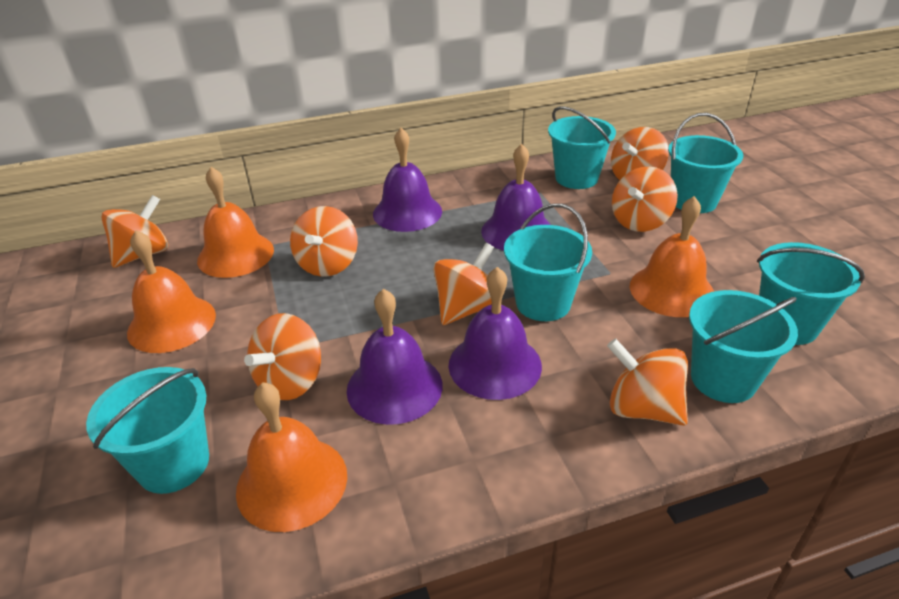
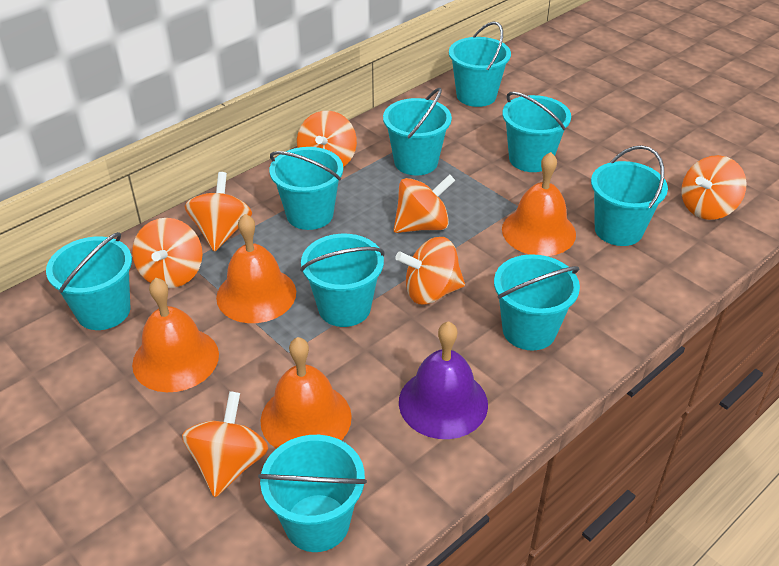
purple bell: 4 -> 1
turquoise bucket: 6 -> 9

